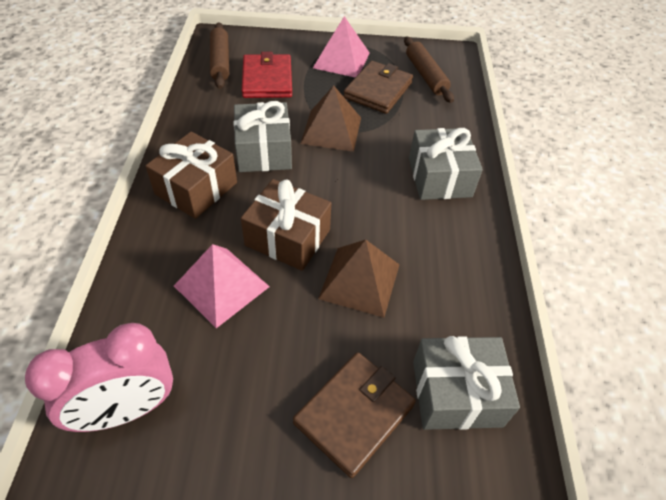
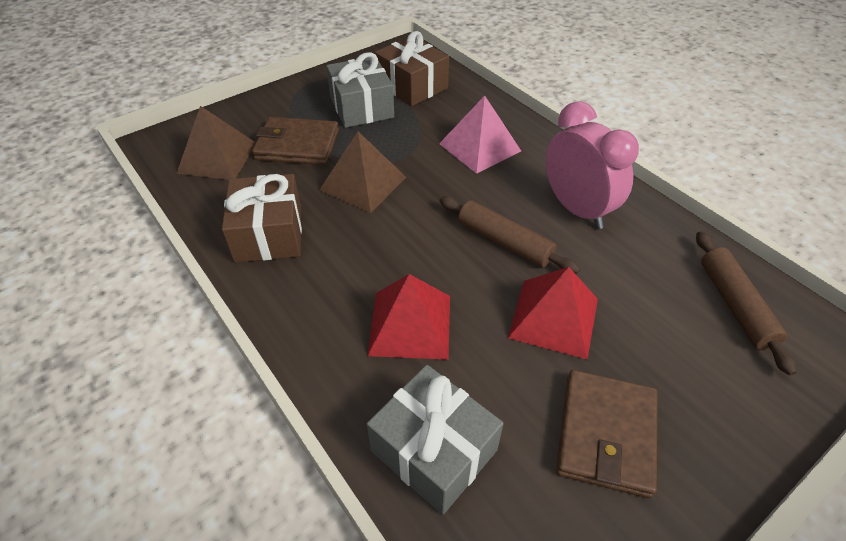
grey gift: 3 -> 2
pink pyramid: 2 -> 1
red pyramid: 0 -> 2
red wallet: 1 -> 0

